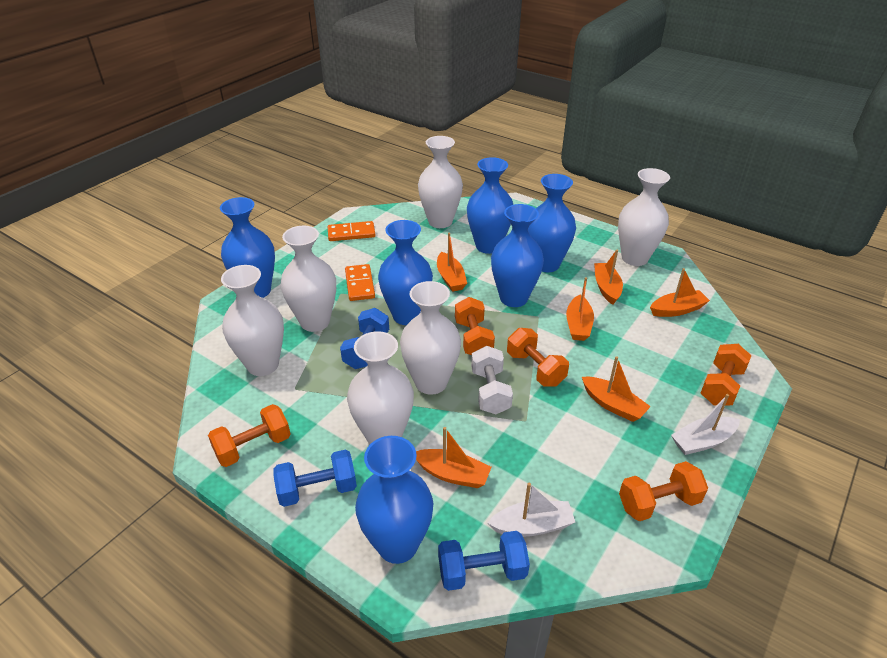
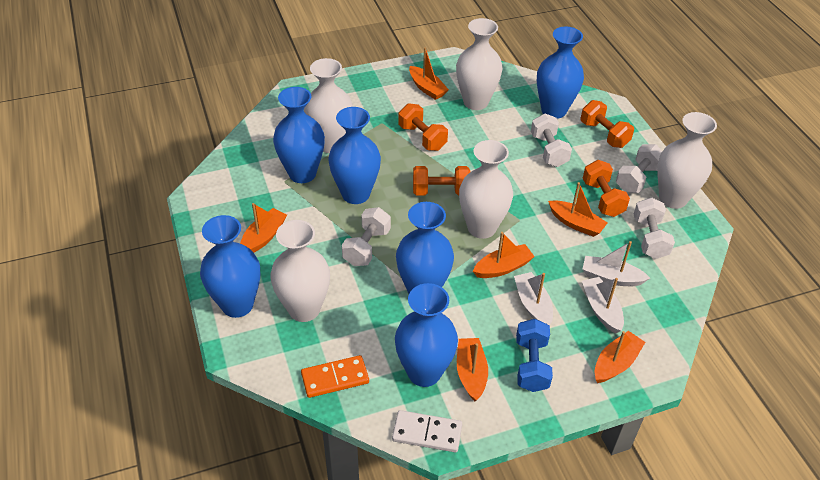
blue dumbbell: 3 -> 1
orange domino: 2 -> 1
orange dumbbell: 5 -> 4
white boat: 2 -> 3
white domino: 0 -> 1
white dumbbell: 1 -> 4
white vase: 6 -> 5

